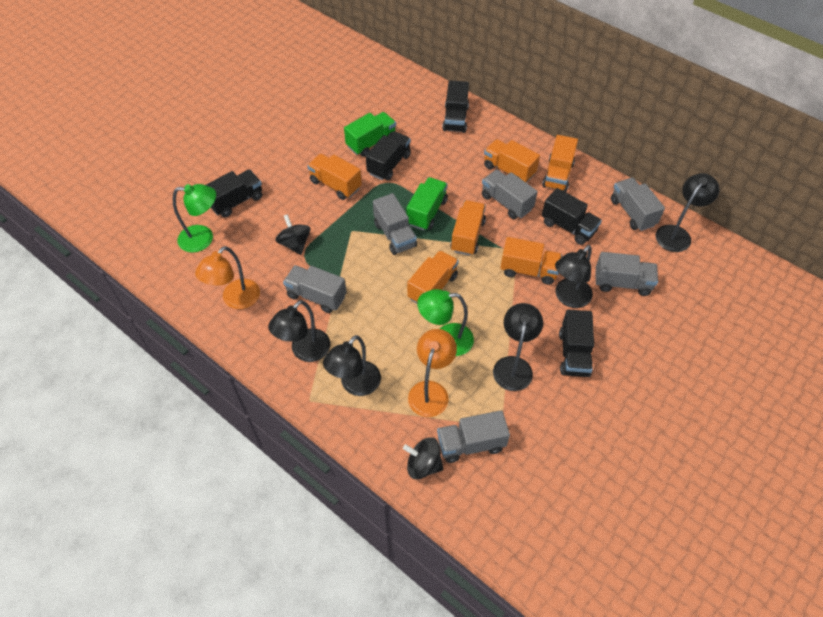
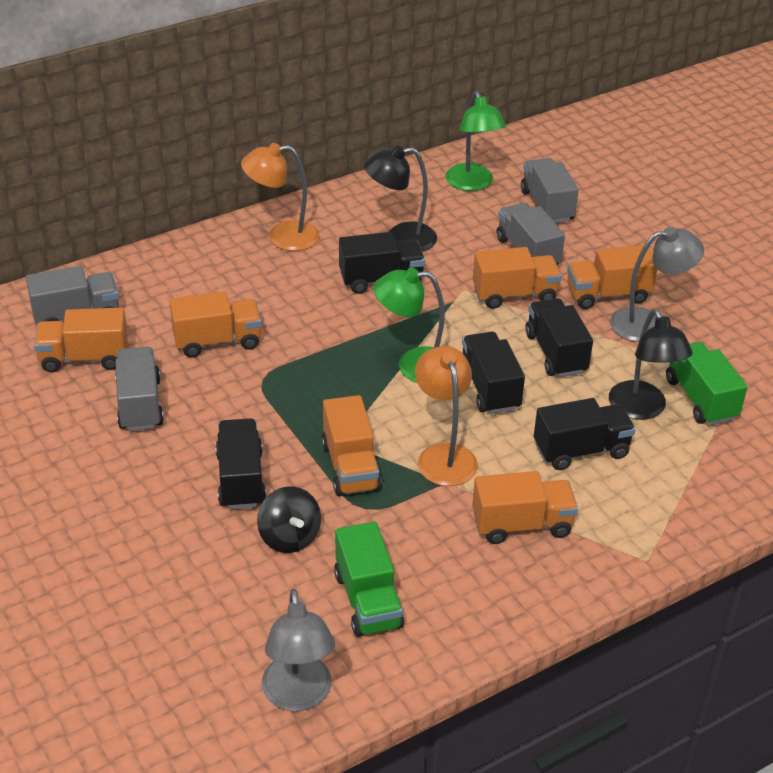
black lamp: 5 -> 2
black spinning top: 2 -> 1
grey lamp: 0 -> 2
grey truck: 6 -> 4

